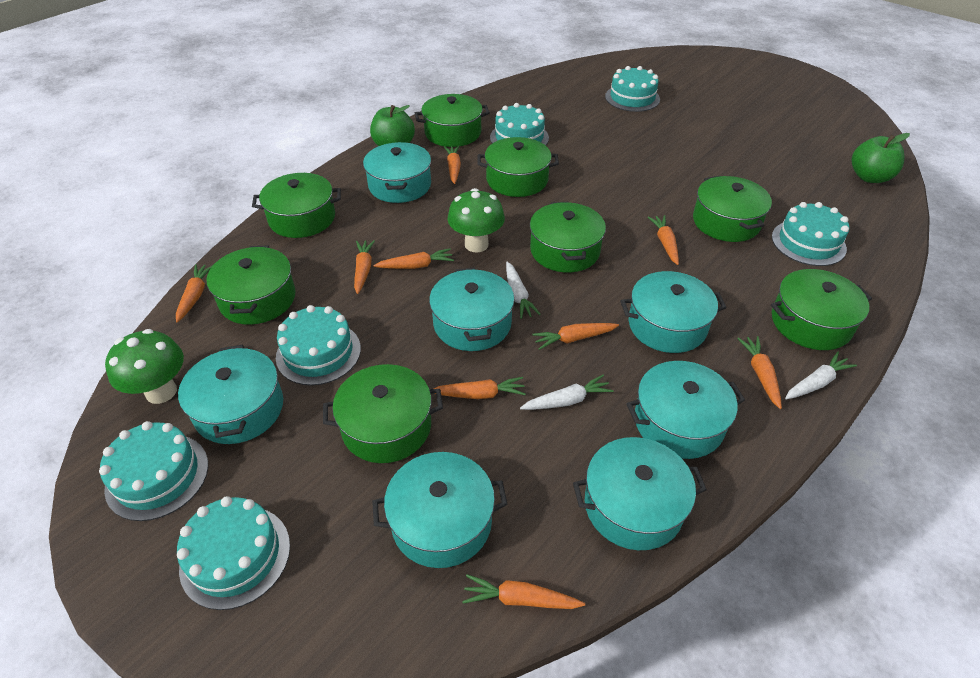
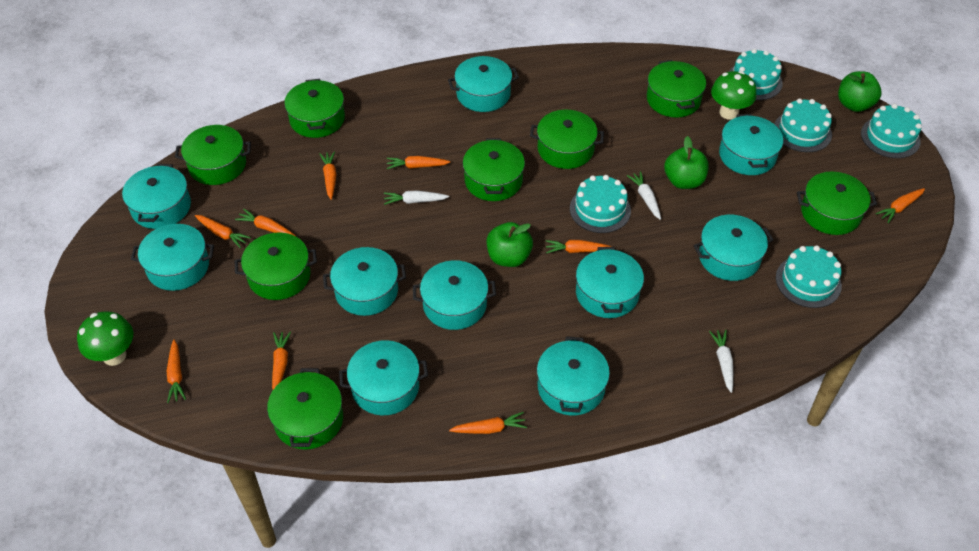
green apple: 2 -> 3
turquoise cake: 6 -> 5
turquoise pot: 7 -> 10

